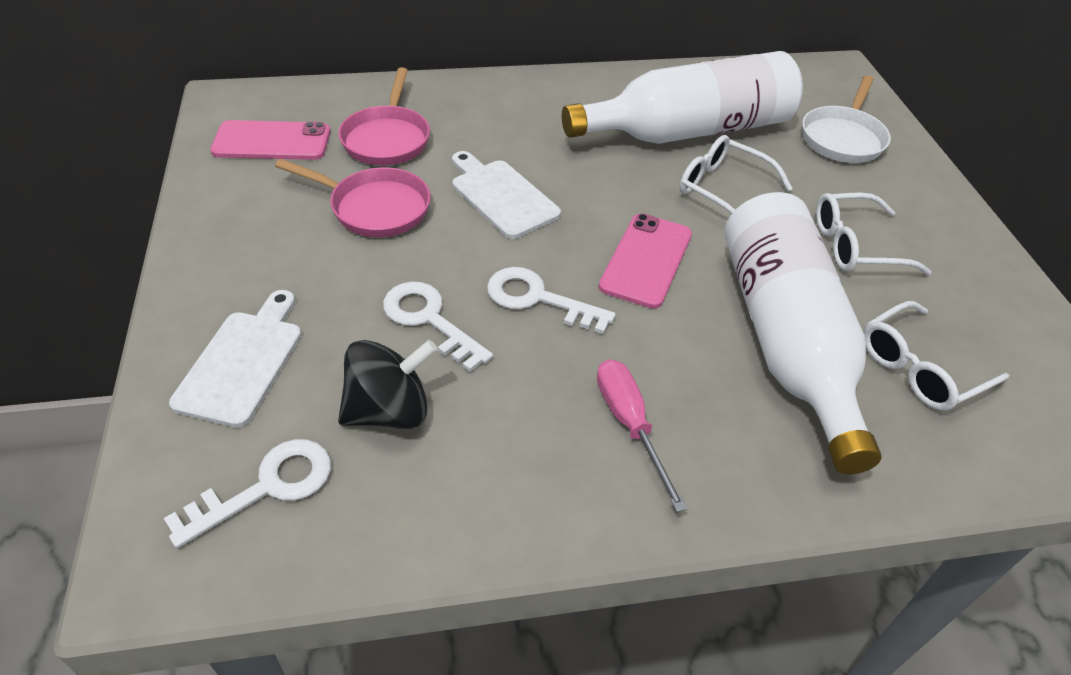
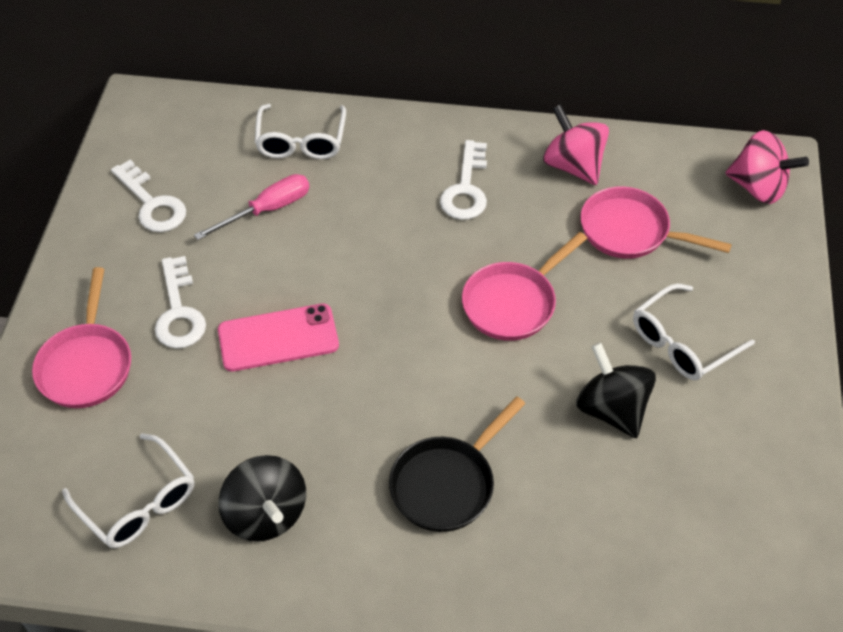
black pan: 0 -> 1
black spinning top: 1 -> 2
pink pan: 2 -> 3
pink phone: 2 -> 1
pink spinning top: 0 -> 2
white bottle: 2 -> 0
white cutting board: 2 -> 0
white pan: 1 -> 0

